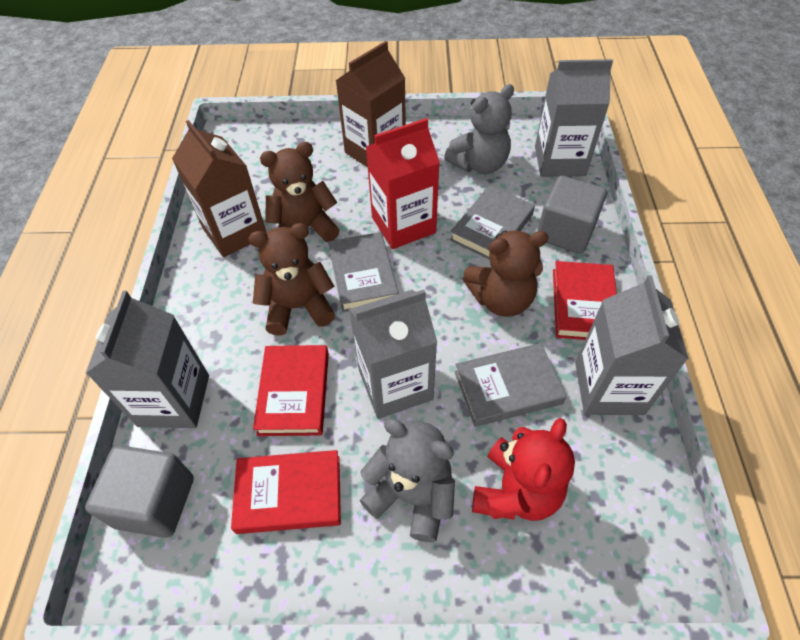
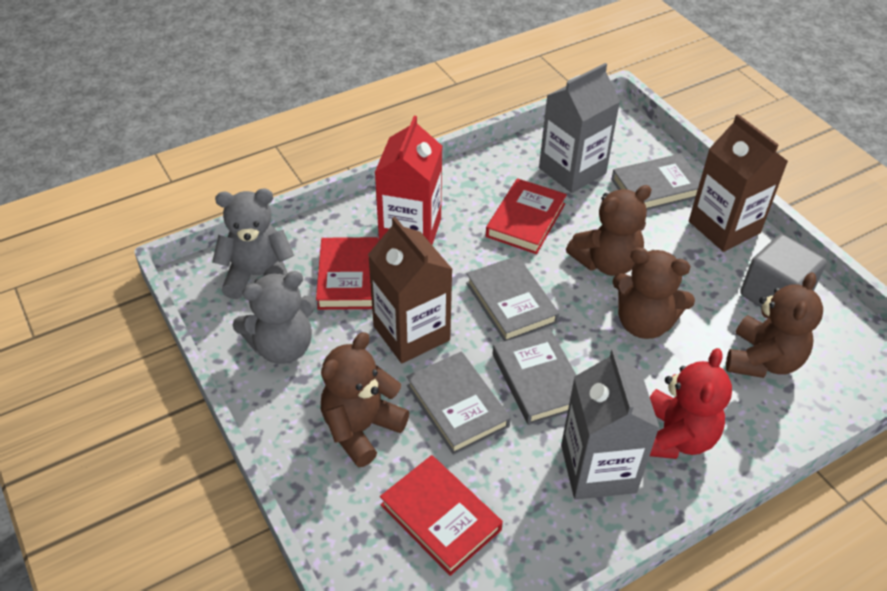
brown teddy bear: 3 -> 4
grey book: 3 -> 4
grey carton: 4 -> 2
grey cube: 2 -> 1

